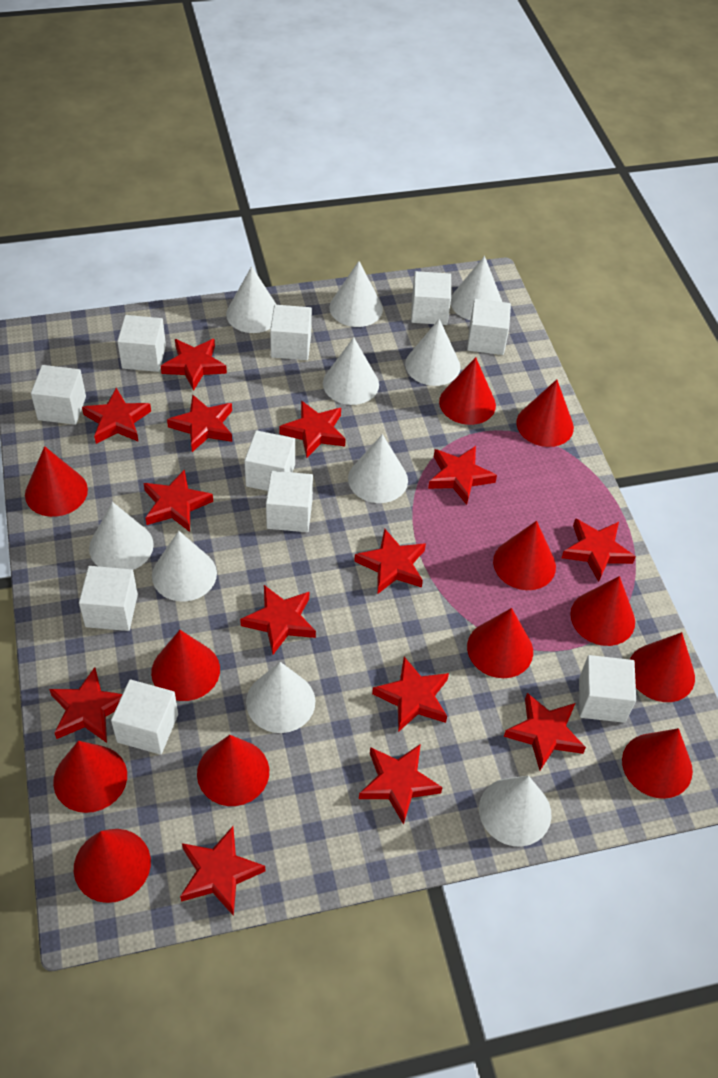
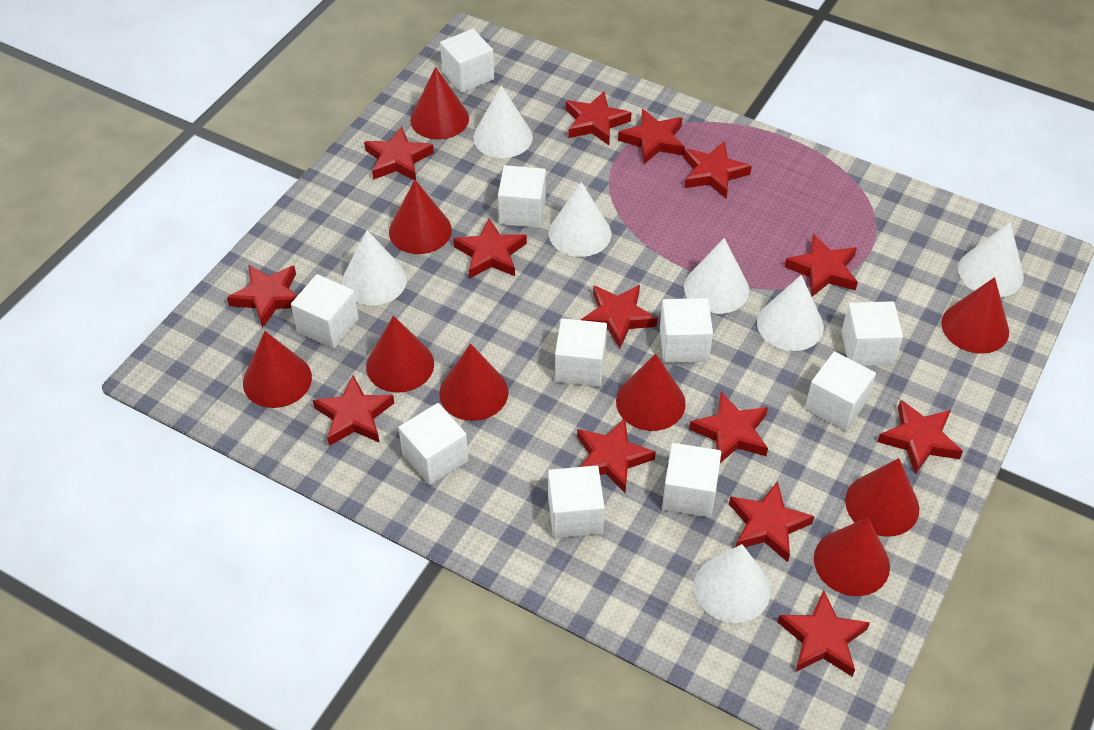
red cone: 12 -> 9
white cone: 10 -> 7

